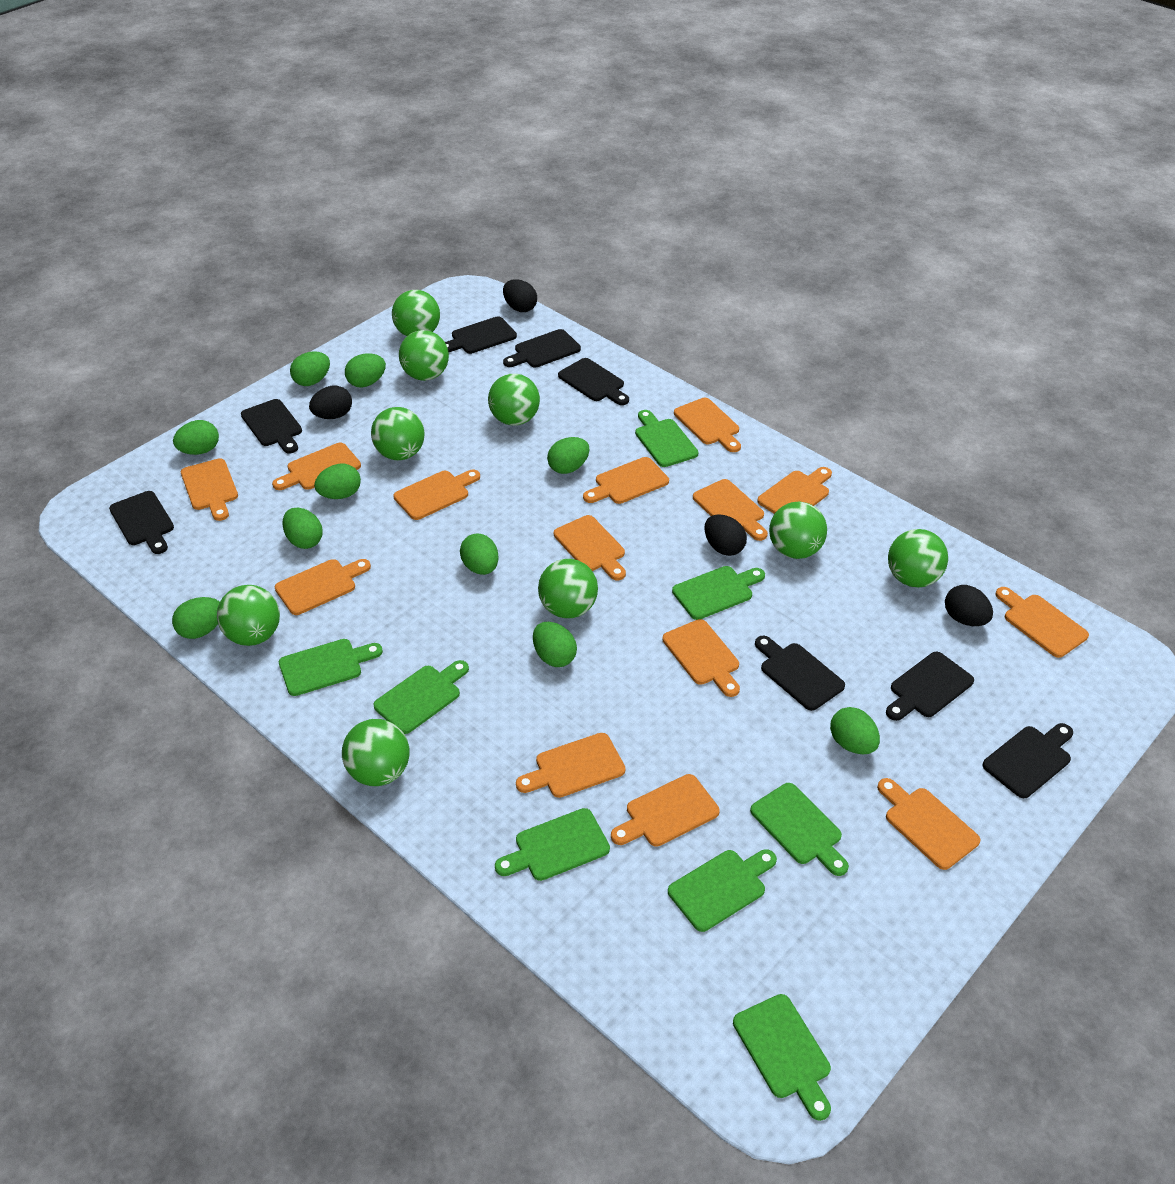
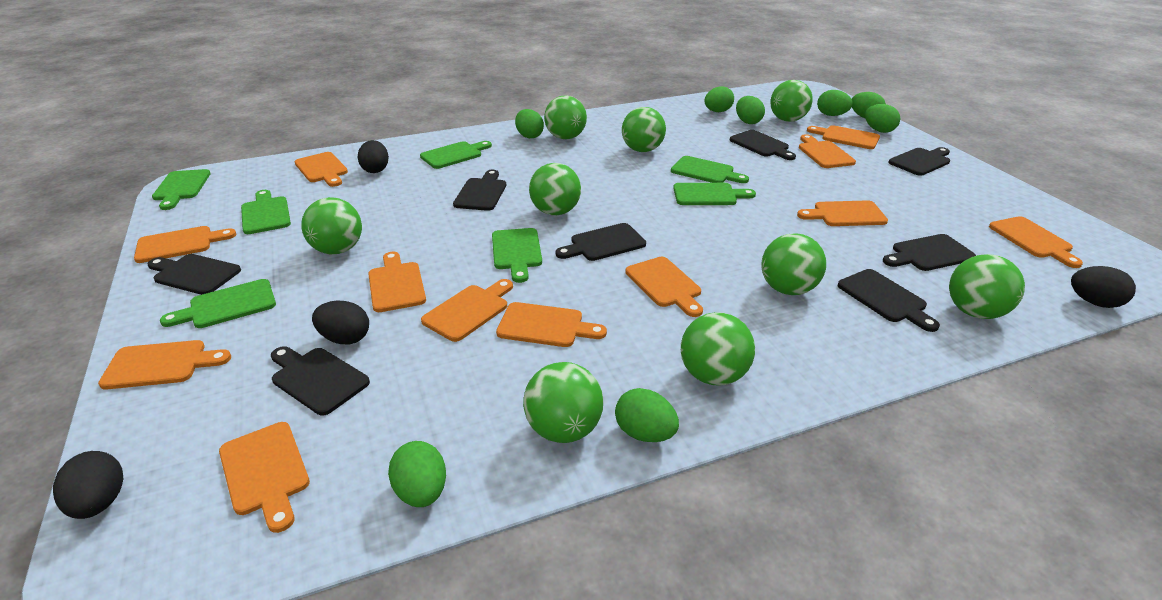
green cutting board: 8 -> 7
green egg: 10 -> 8
orange cutting board: 14 -> 12

